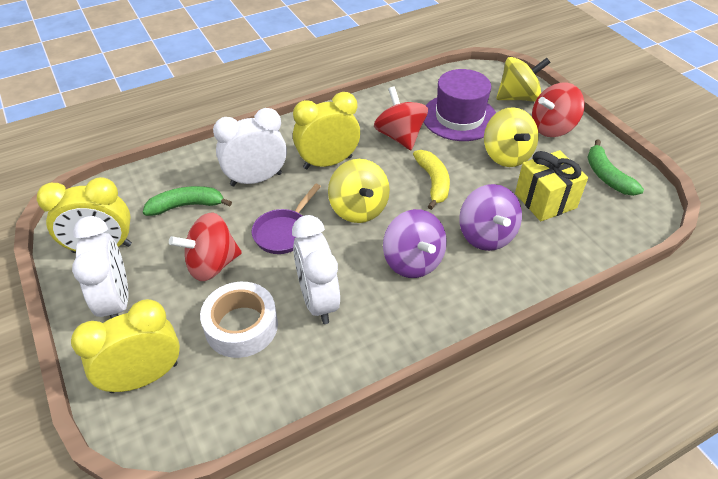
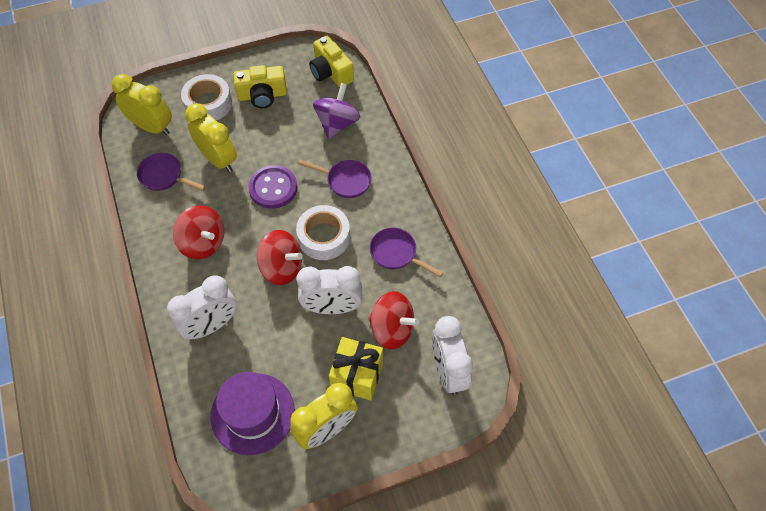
green banana: 2 -> 0
purple button: 0 -> 1
purple pan: 1 -> 3
purple spinning top: 2 -> 1
white tape: 1 -> 2
yellow banana: 1 -> 0
yellow camera: 0 -> 2
yellow spinning top: 3 -> 0

